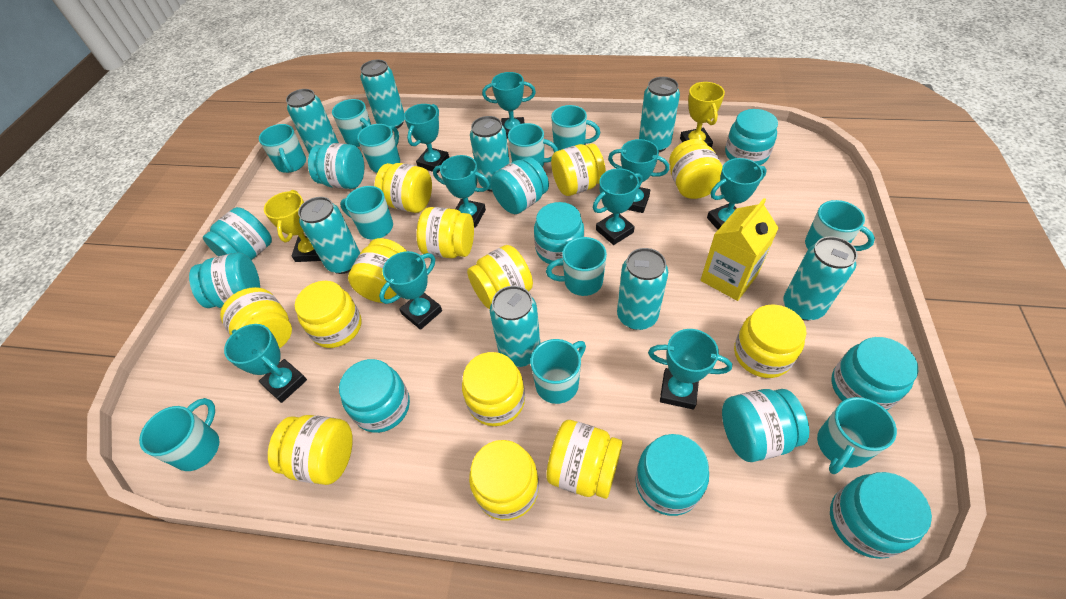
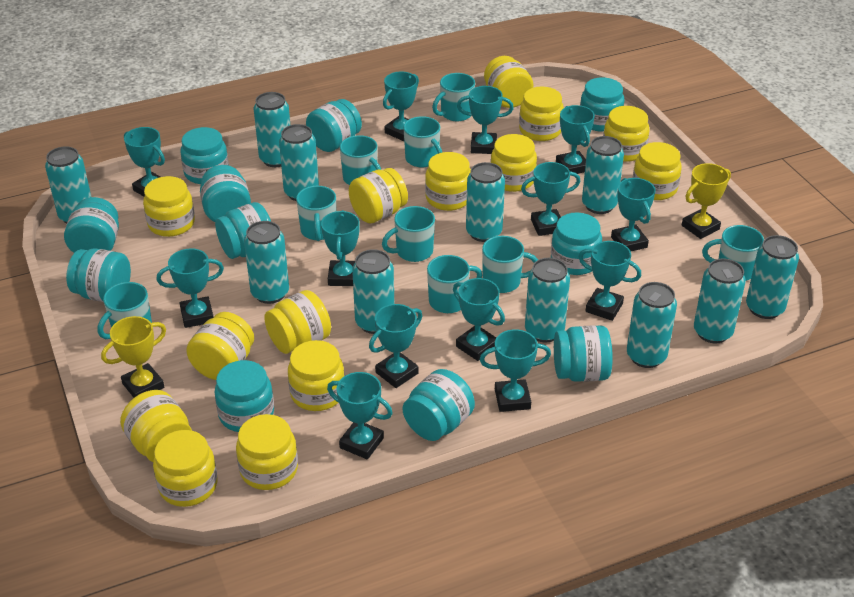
turquoise can: 8 -> 11
turquoise mug: 11 -> 9
turquoise trophy: 9 -> 13
yellow carton: 1 -> 0
yellow jar: 13 -> 14

